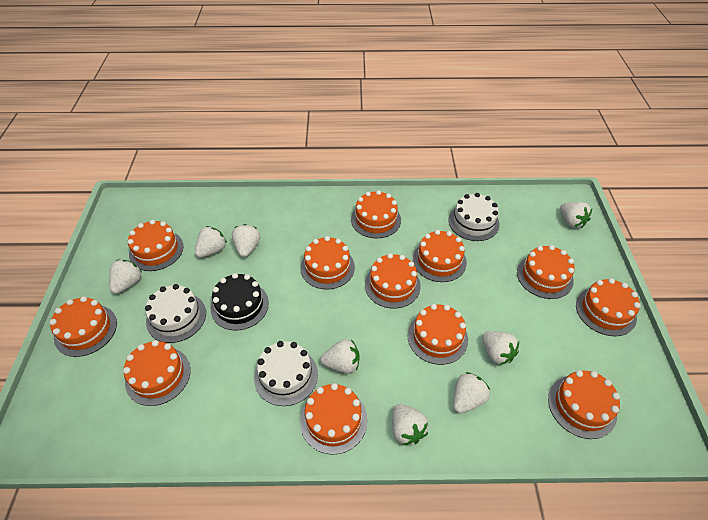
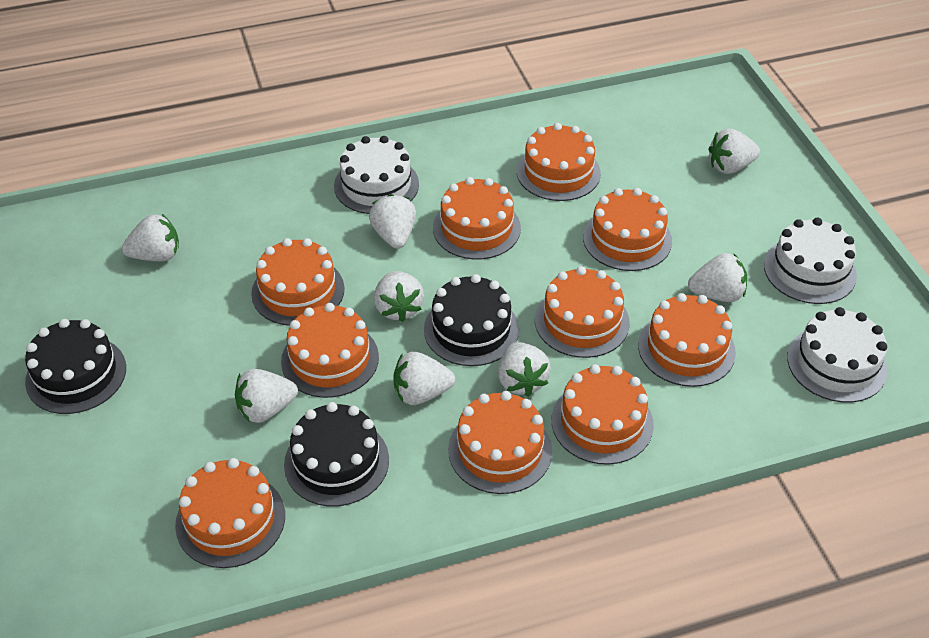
black cake: 1 -> 3
orange cake: 12 -> 10

